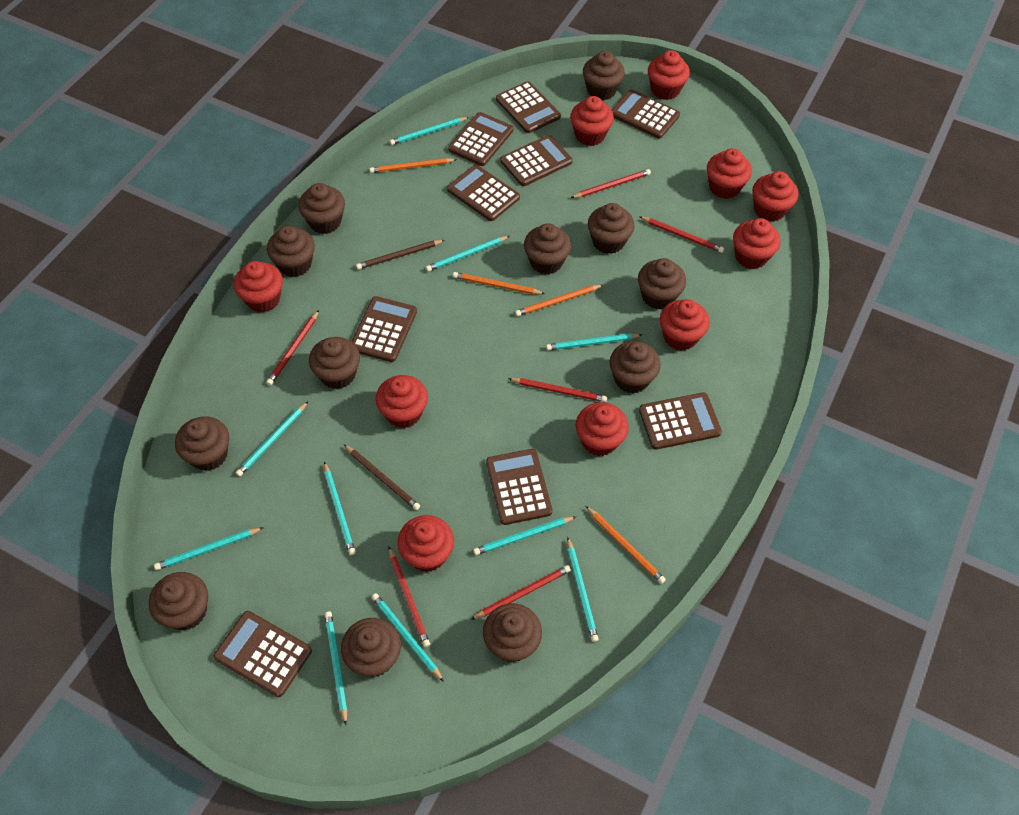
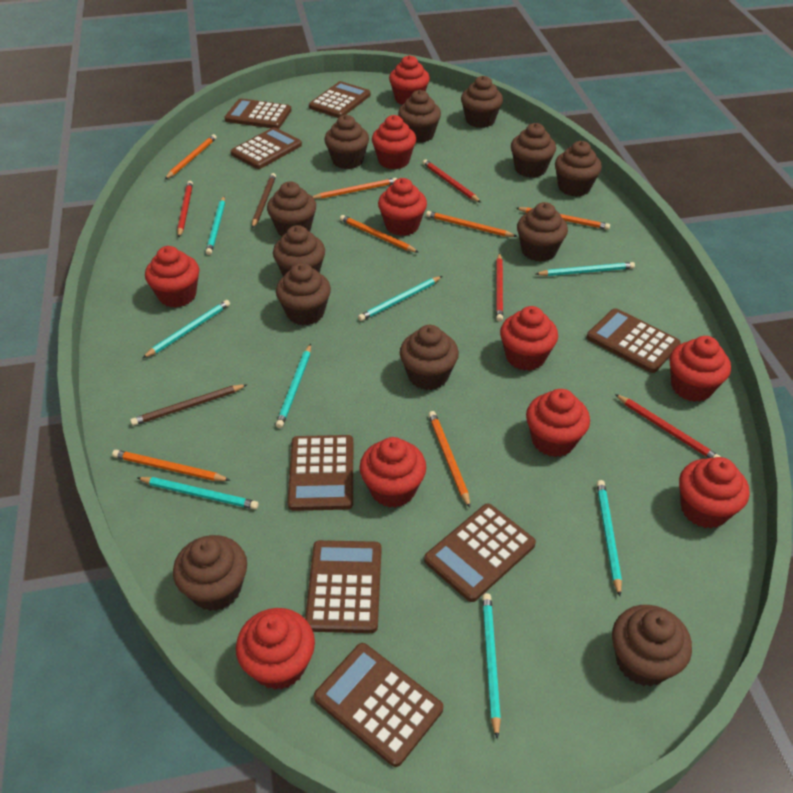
brown calculator: 9 -> 8
orange pencil: 4 -> 7
red pencil: 6 -> 4
turquoise pencil: 10 -> 8

